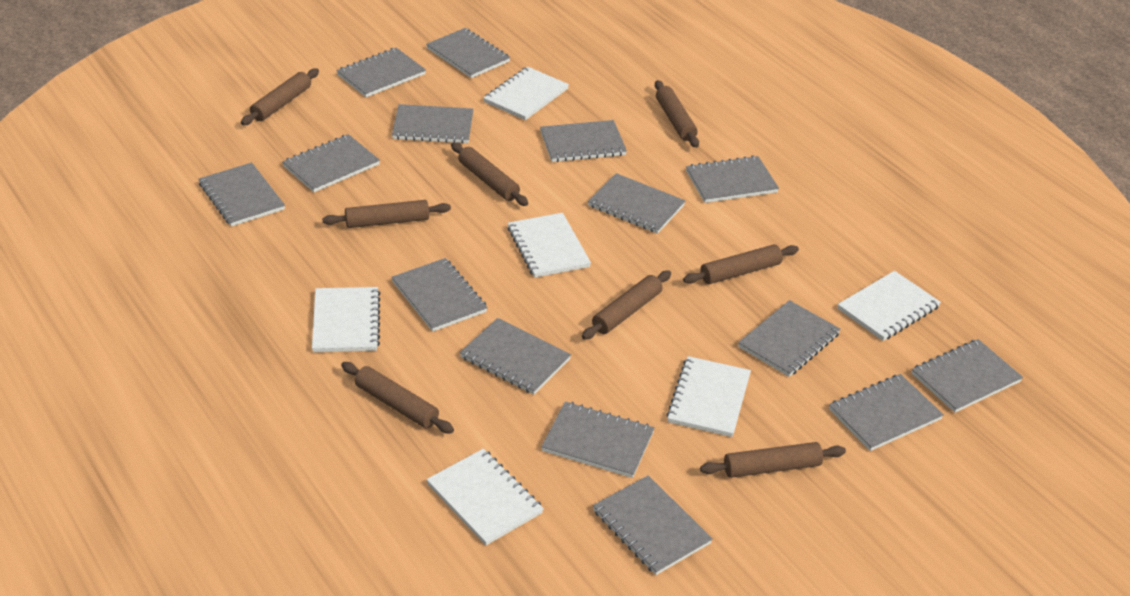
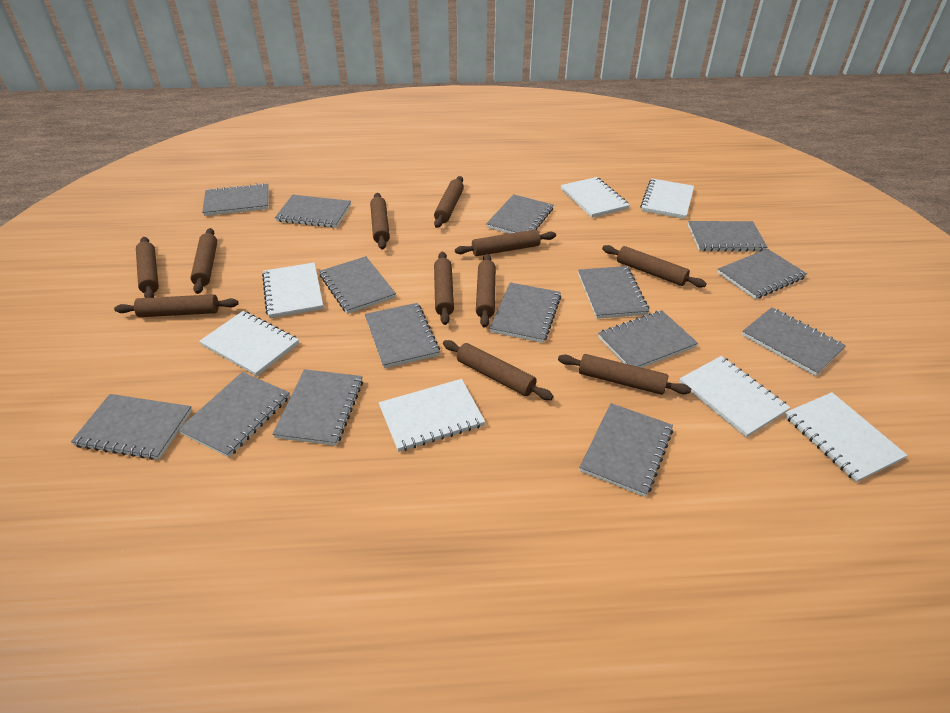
brown rolling pin: 8 -> 11
white notebook: 6 -> 7

